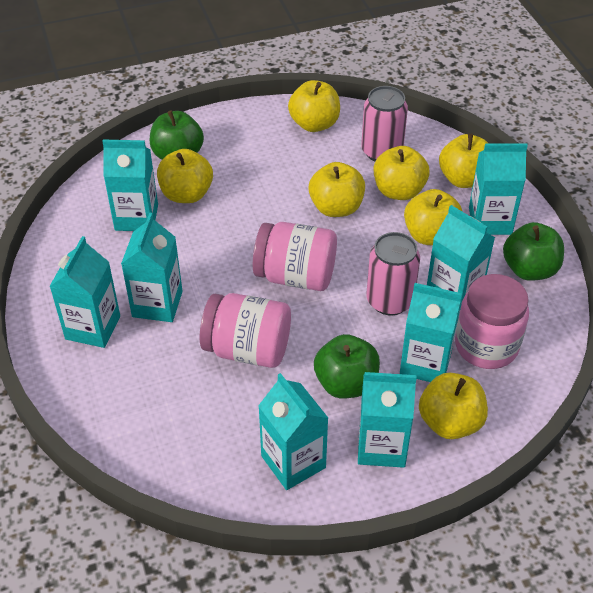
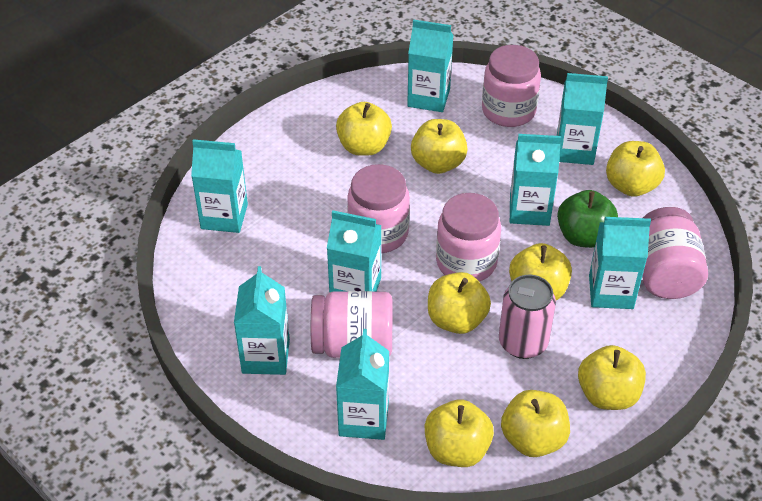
green apple: 3 -> 1
pink can: 2 -> 1
pink jar: 3 -> 5
yellow apple: 7 -> 8

